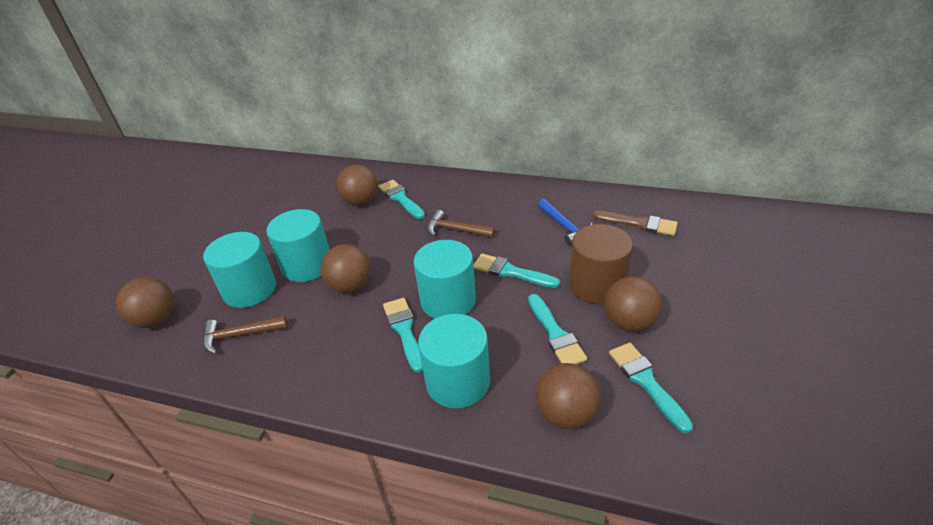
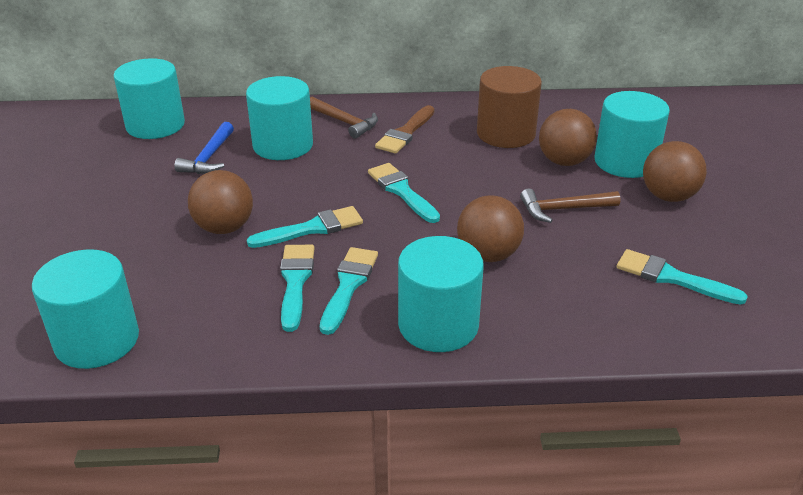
brown ball: 5 -> 4
turquoise cylinder: 4 -> 5

